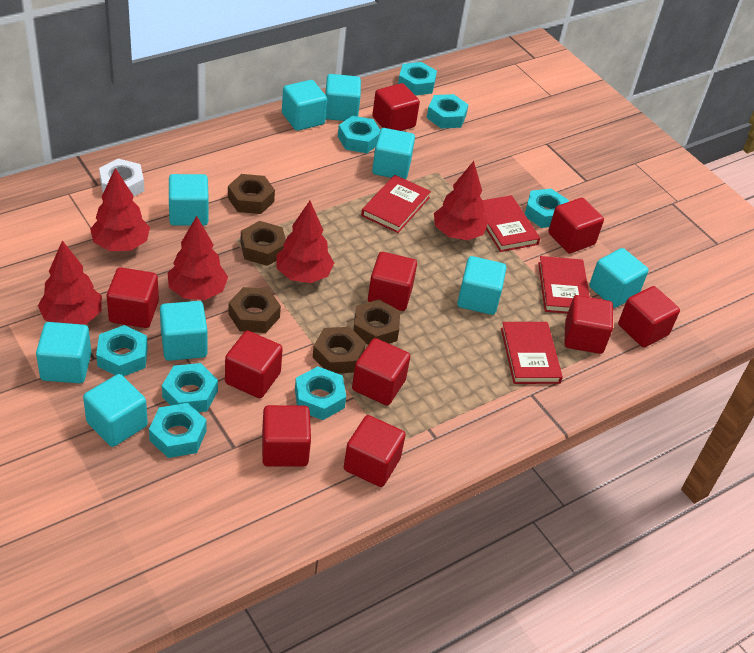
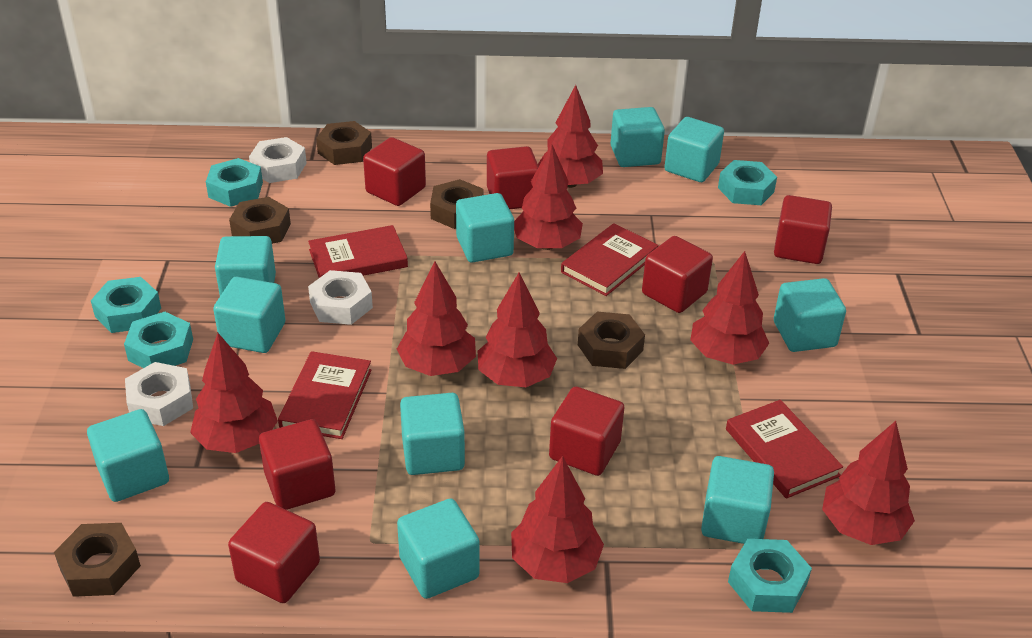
red cube: 10 -> 7
red tree: 5 -> 8
turquoise cube: 9 -> 10
turquoise nut: 8 -> 5
white nut: 1 -> 3

